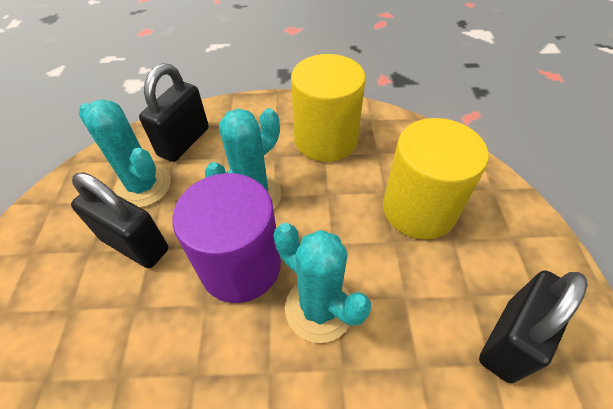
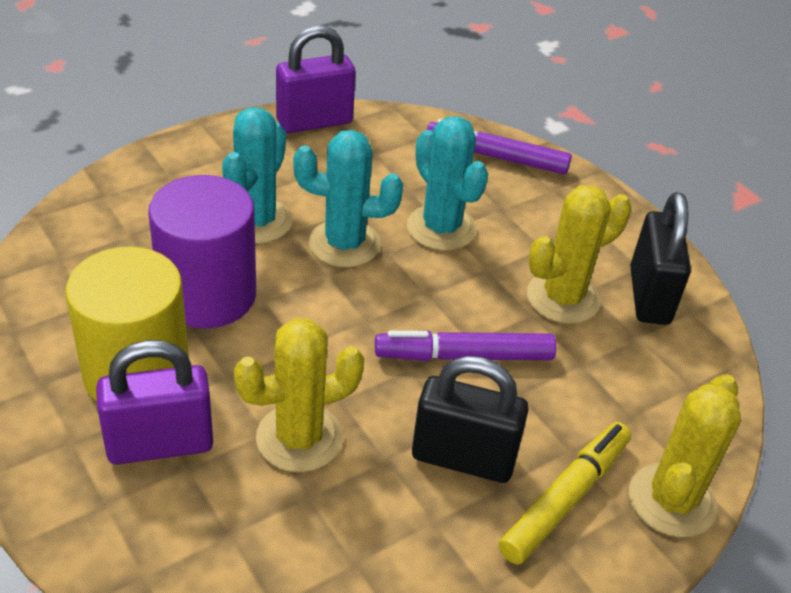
black padlock: 3 -> 2
purple marker: 0 -> 2
purple padlock: 0 -> 2
yellow cactus: 0 -> 3
yellow cylinder: 2 -> 1
yellow marker: 0 -> 1

